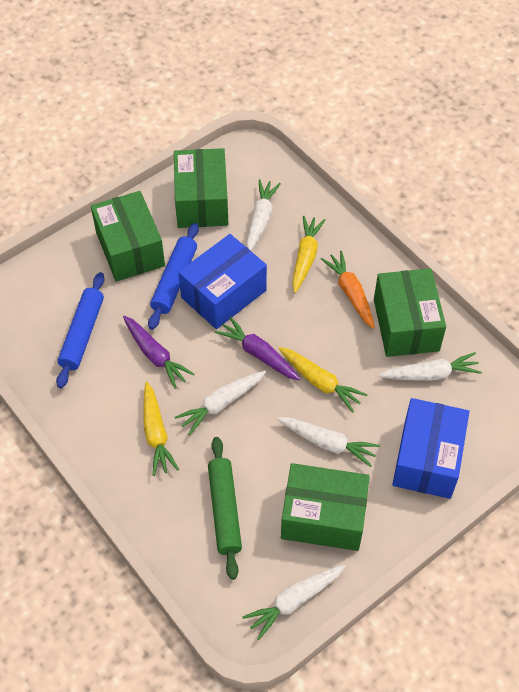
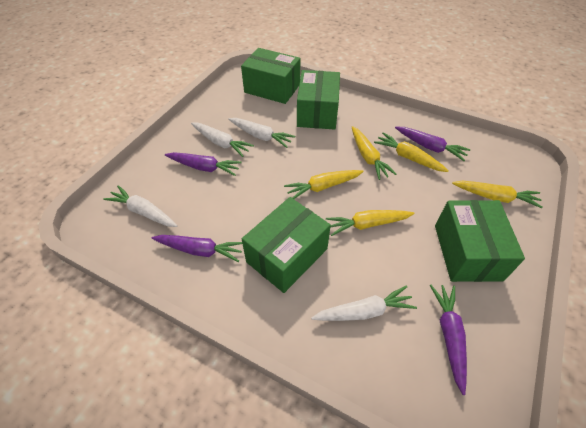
blue box: 2 -> 0
blue rolling pin: 2 -> 0
green rolling pin: 1 -> 0
orange carrot: 1 -> 0
purple carrot: 2 -> 4
white carrot: 5 -> 4
yellow carrot: 3 -> 5

